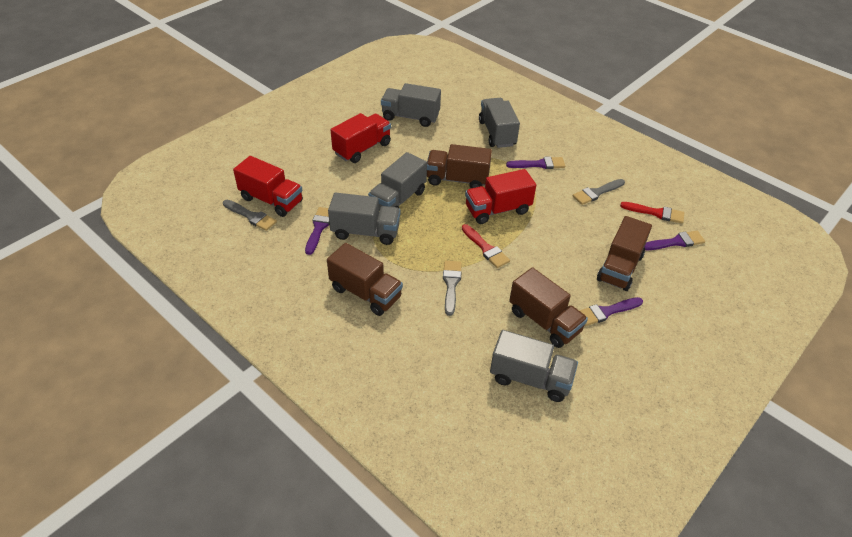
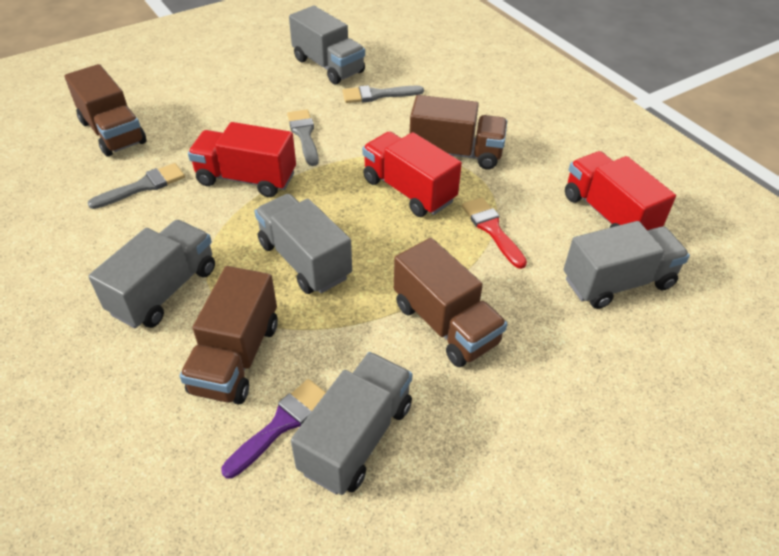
purple brush: 4 -> 1
red brush: 2 -> 1

